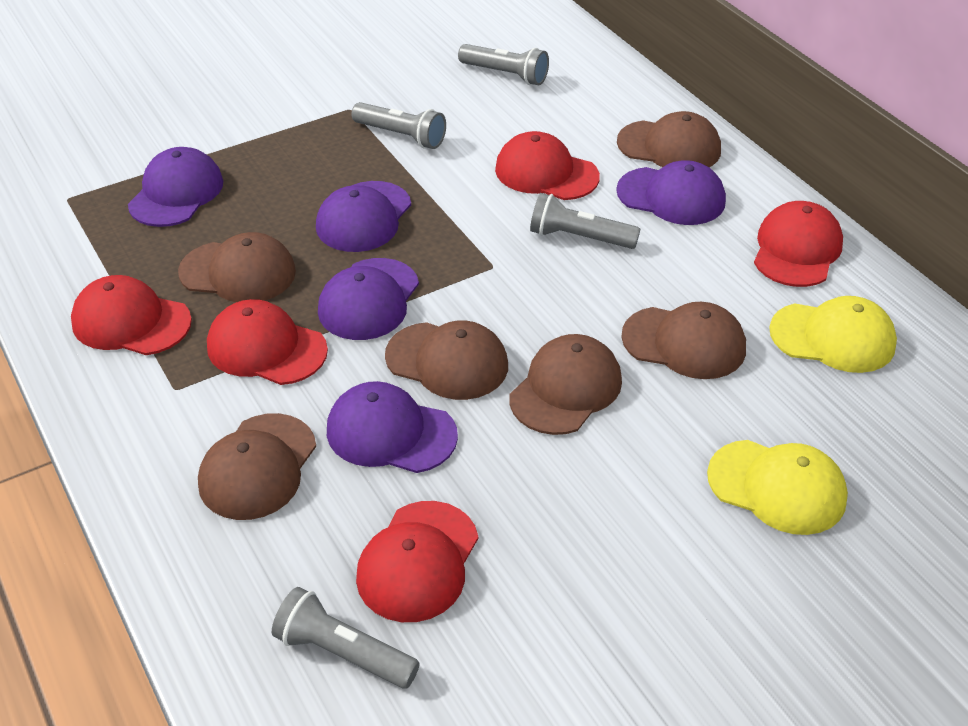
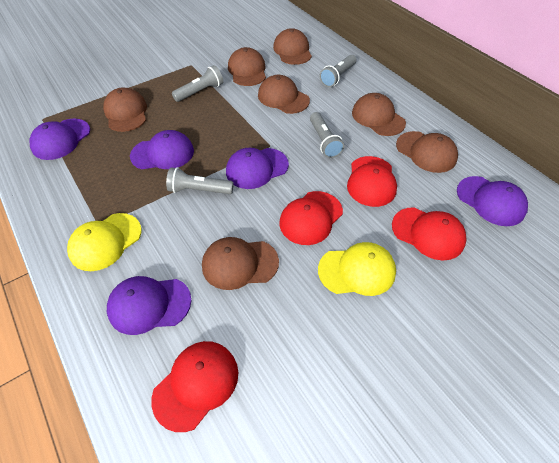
brown cap: 6 -> 7
red cap: 5 -> 4

